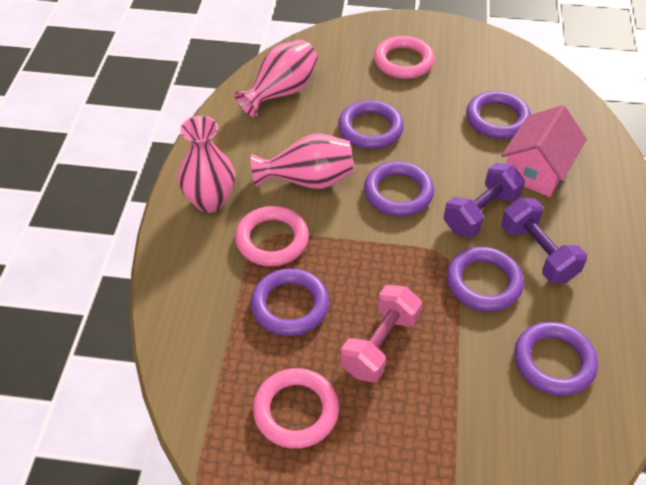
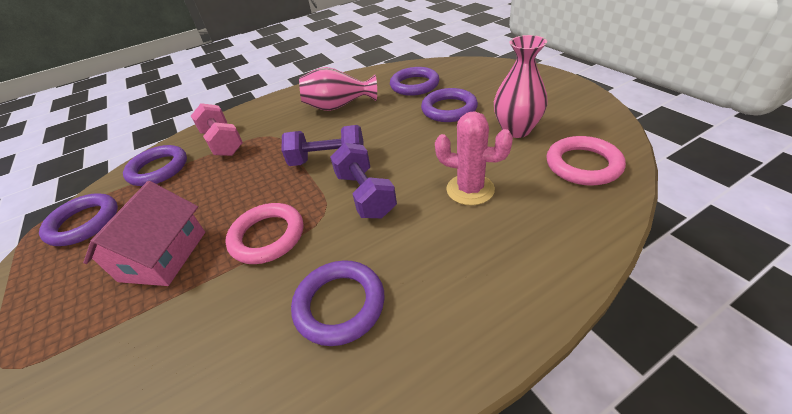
pink cactus: 0 -> 1
pink ring: 3 -> 2
pink vase: 3 -> 2
purple ring: 6 -> 5

